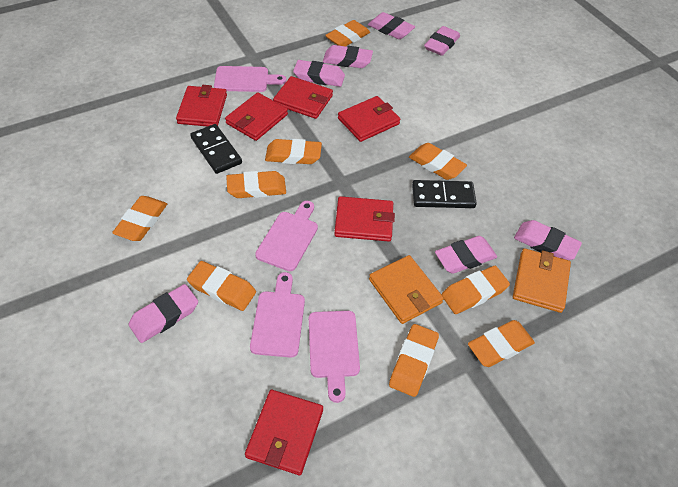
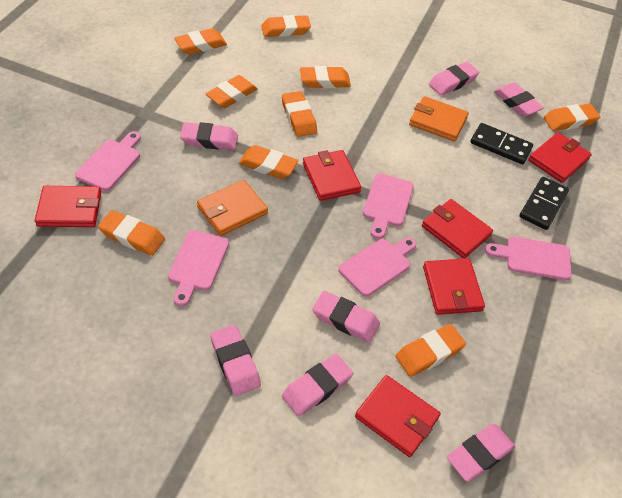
pink cutting board: 4 -> 5

